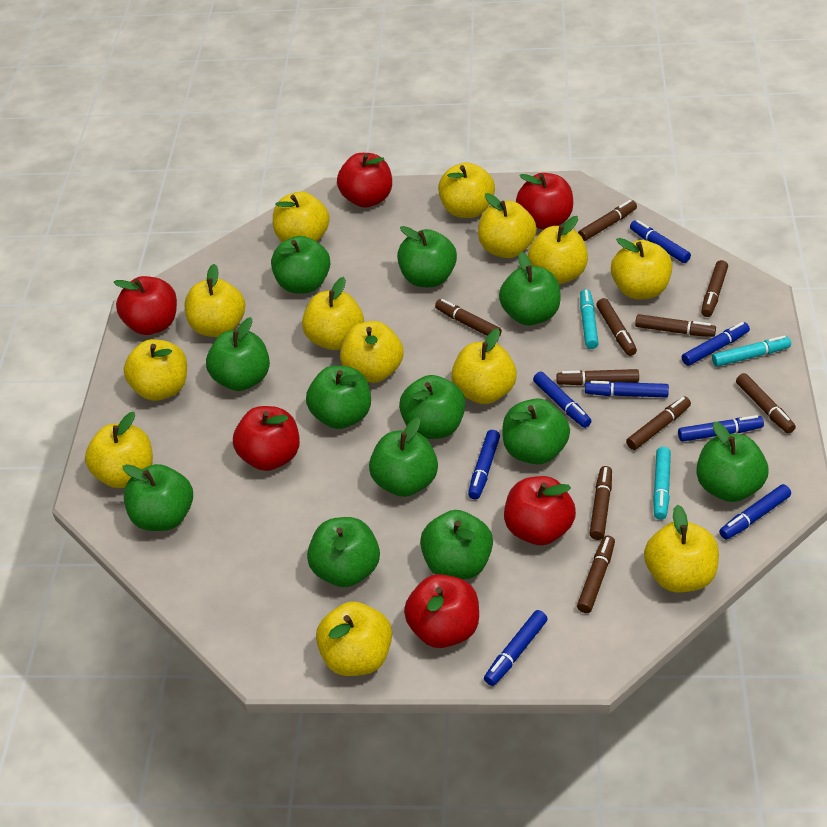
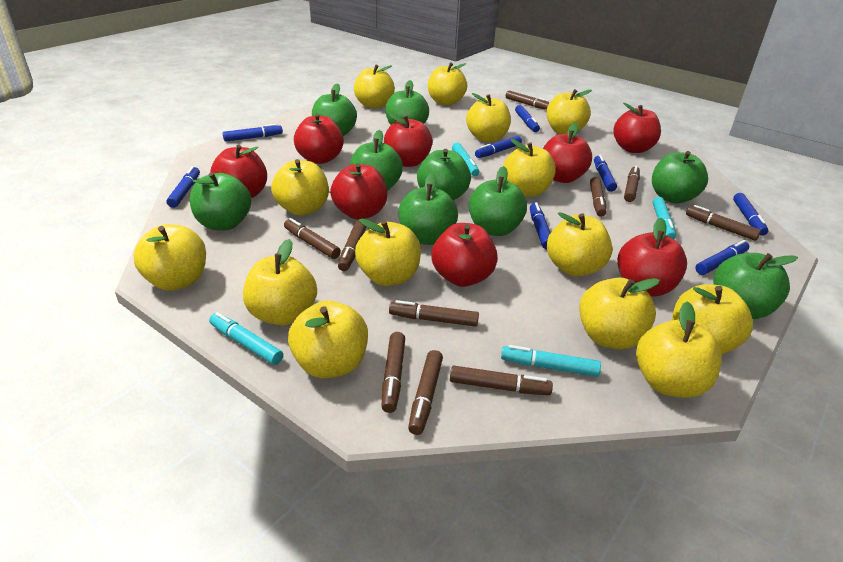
green apple: 12 -> 9
red apple: 6 -> 8
turquoise marker: 3 -> 4
yellow apple: 13 -> 14

